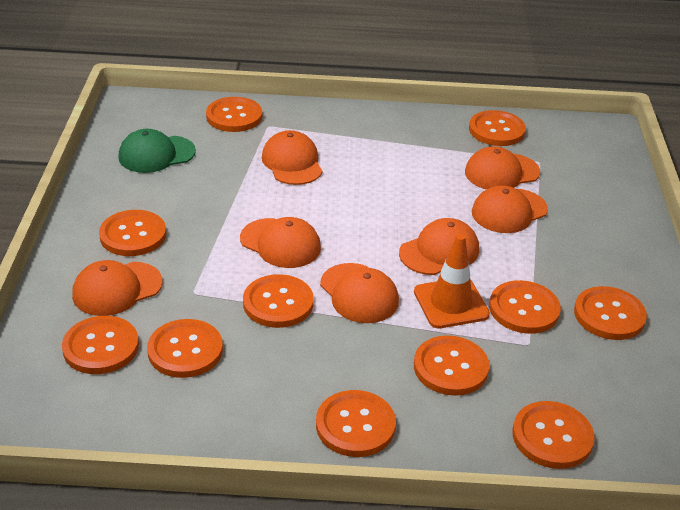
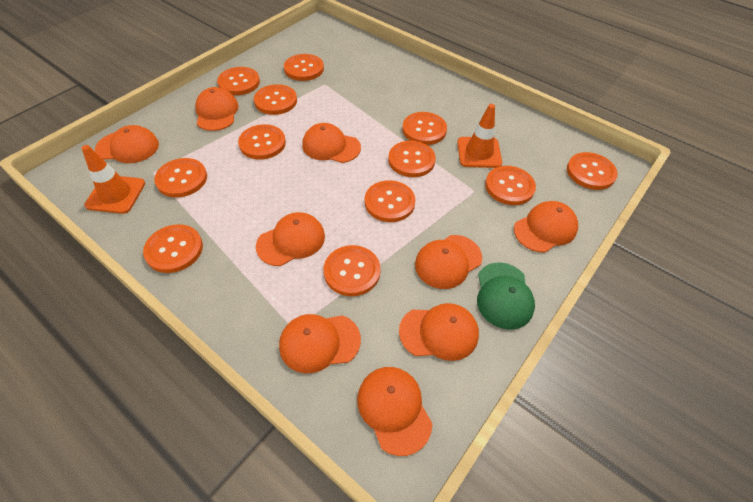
orange button: 11 -> 12
orange cap: 7 -> 9
orange traffic cone: 1 -> 2

